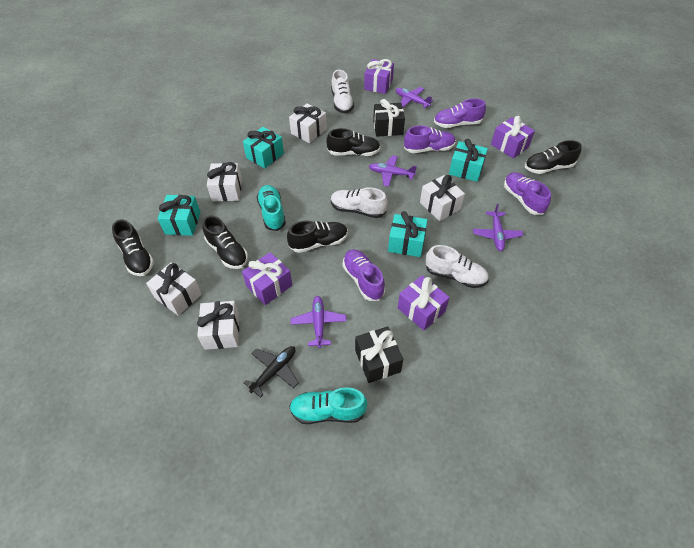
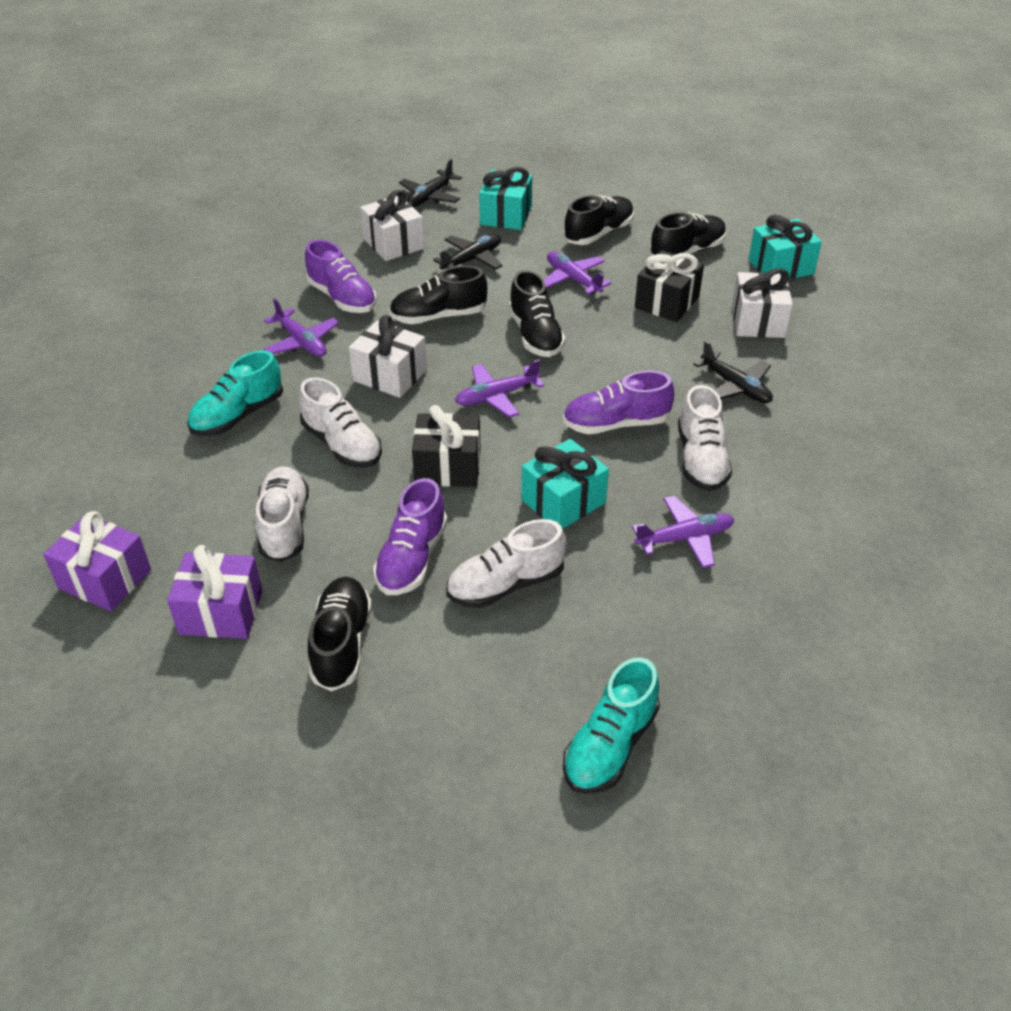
black plane: 1 -> 3
purple gift: 4 -> 2
purple shoe: 4 -> 3
turquoise gift: 4 -> 3
white gift: 5 -> 3
white shoe: 3 -> 4

